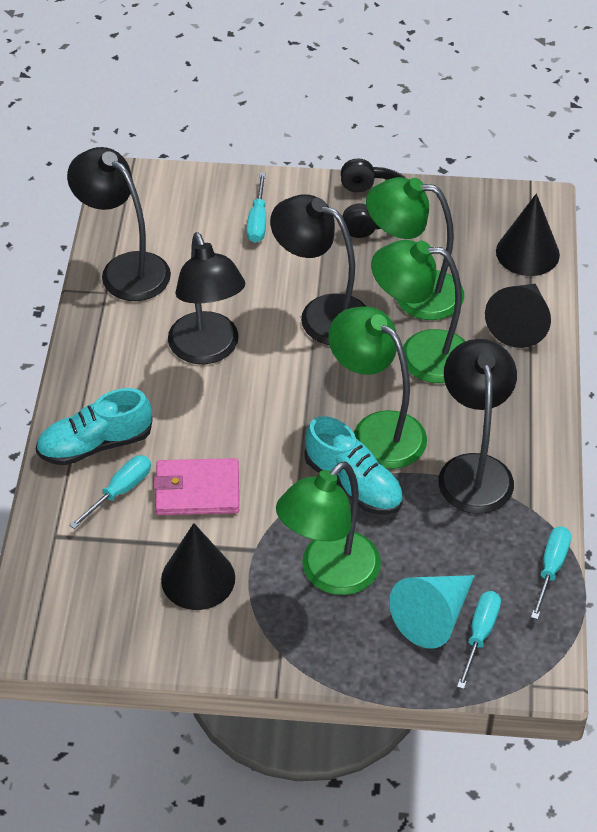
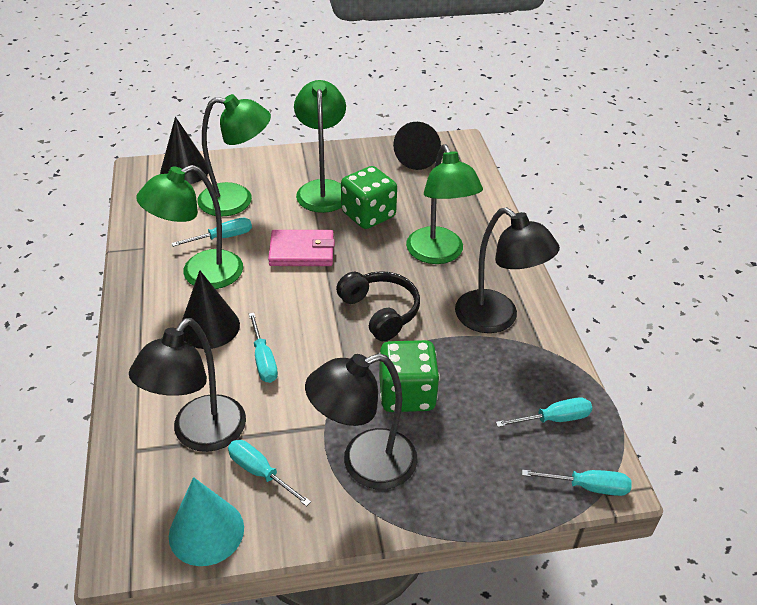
black lamp: 4 -> 3
green dice: 0 -> 2
turquoise screwdriver: 4 -> 5
turquoise shoe: 2 -> 0

